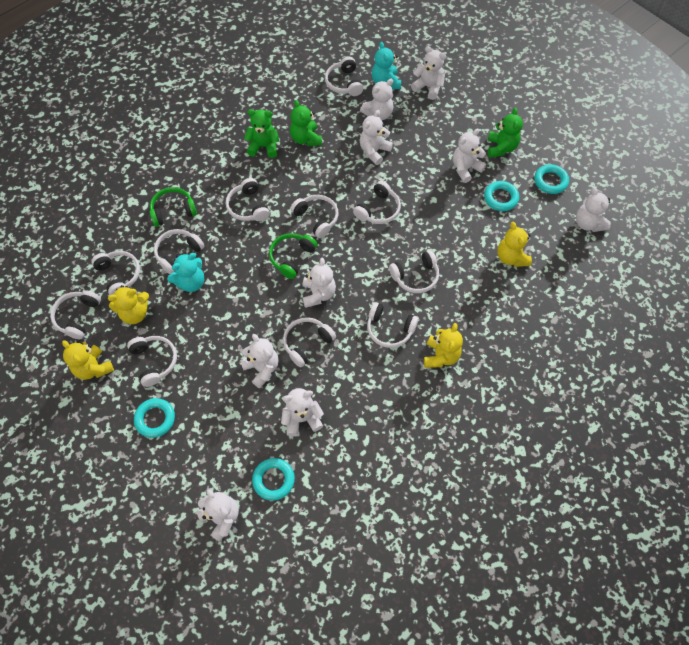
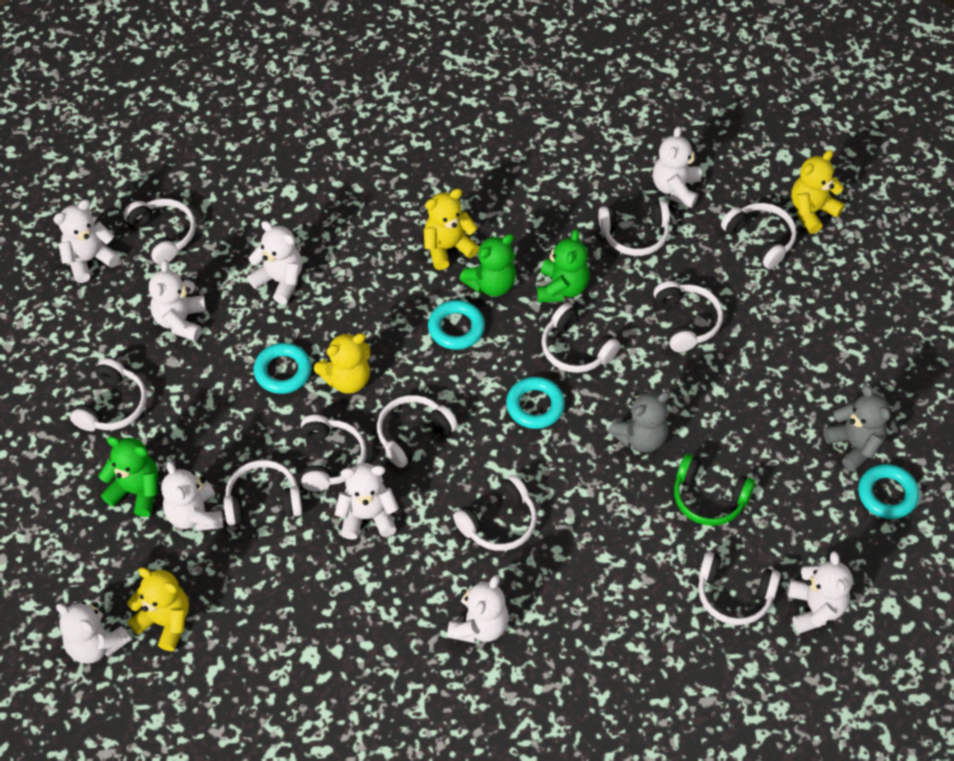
green headphones: 2 -> 1
grey teddy bear: 0 -> 2
turquoise teddy bear: 2 -> 0

